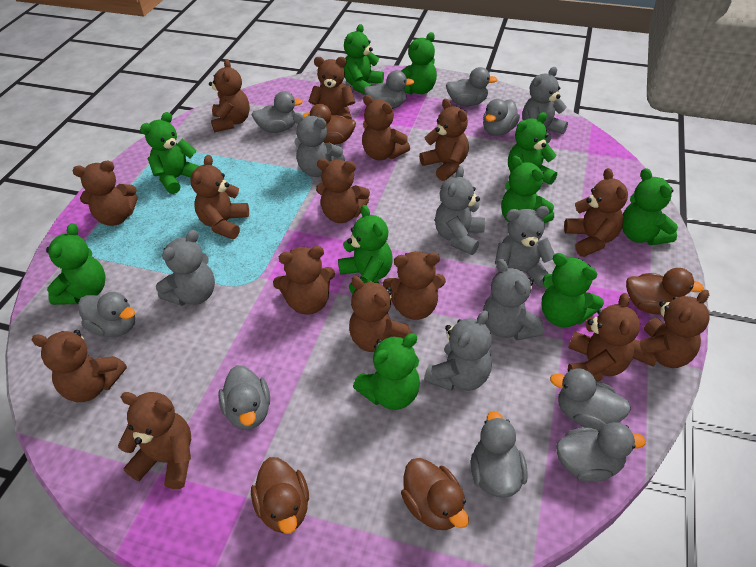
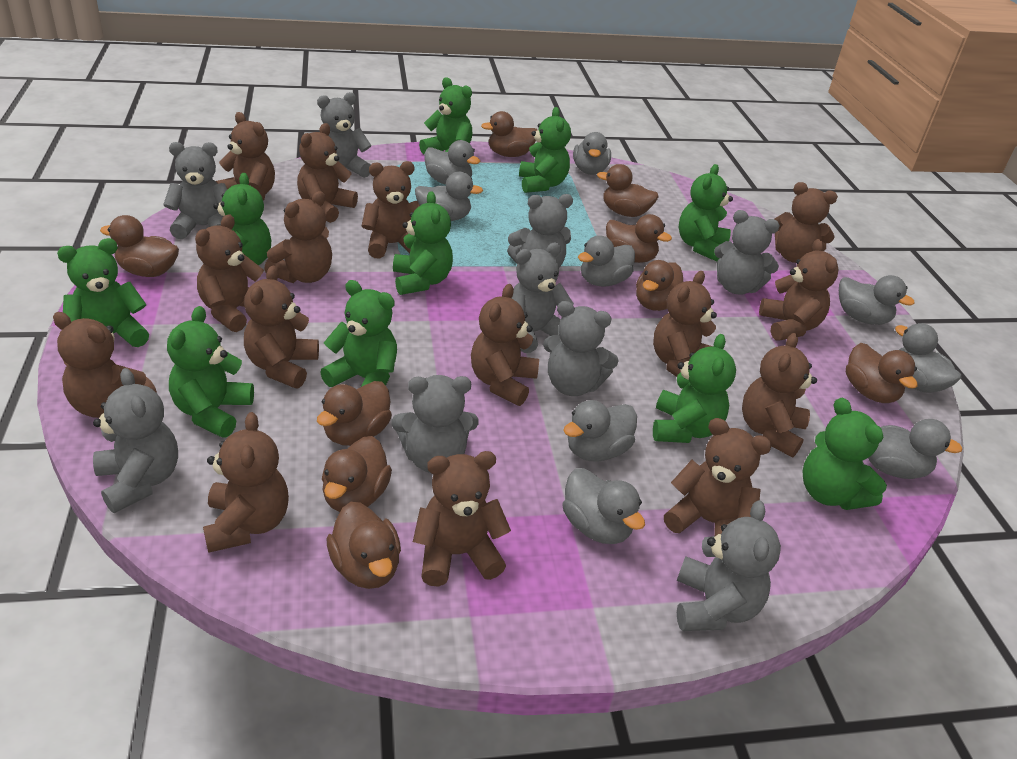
brown duck: 4 -> 9
grey teddy bear: 7 -> 9

